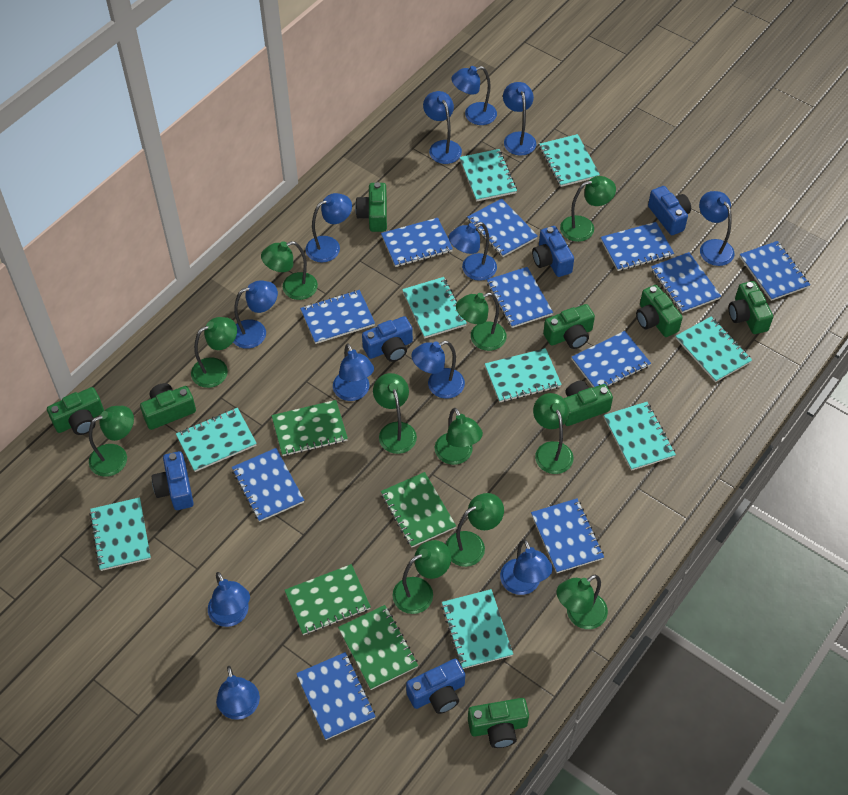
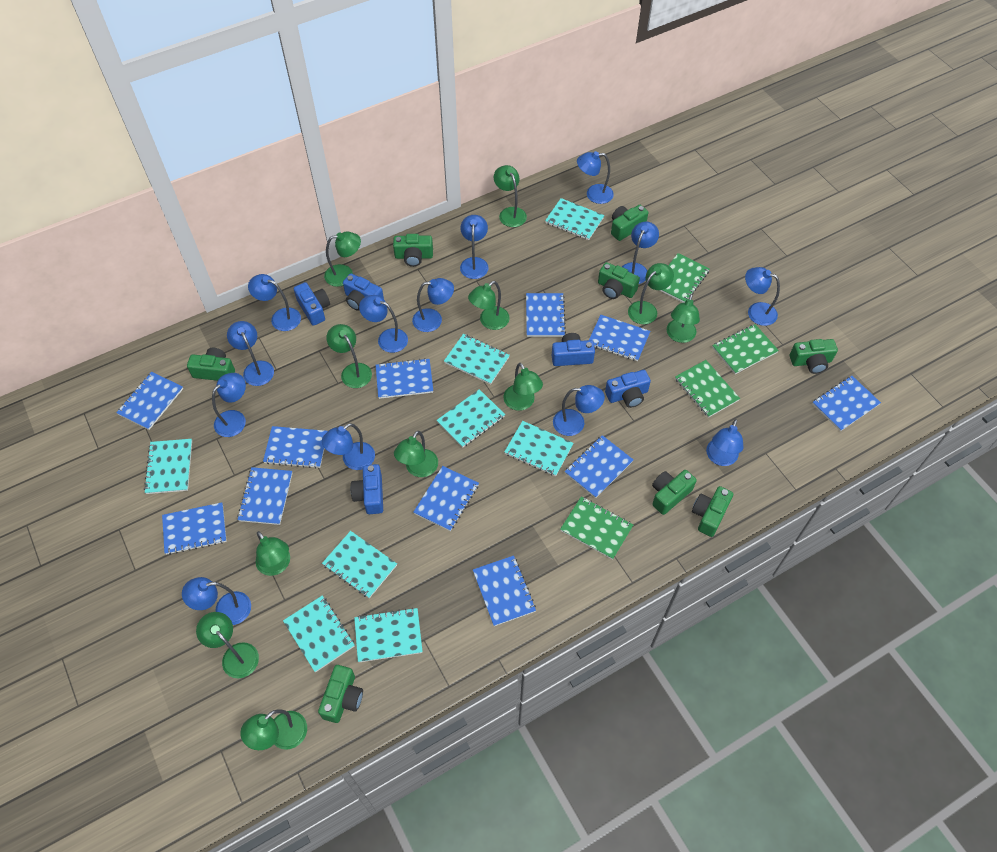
blue lamp: 12 -> 13
turquoise notebook: 9 -> 8

